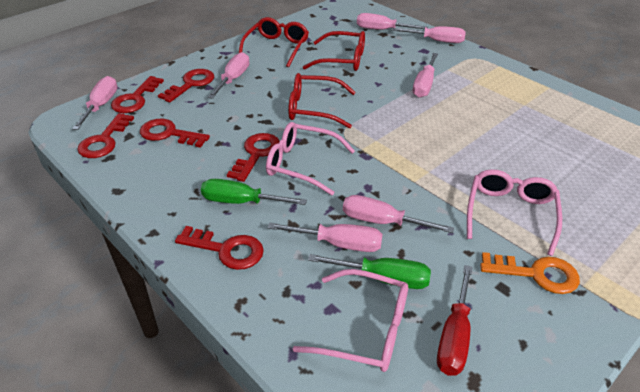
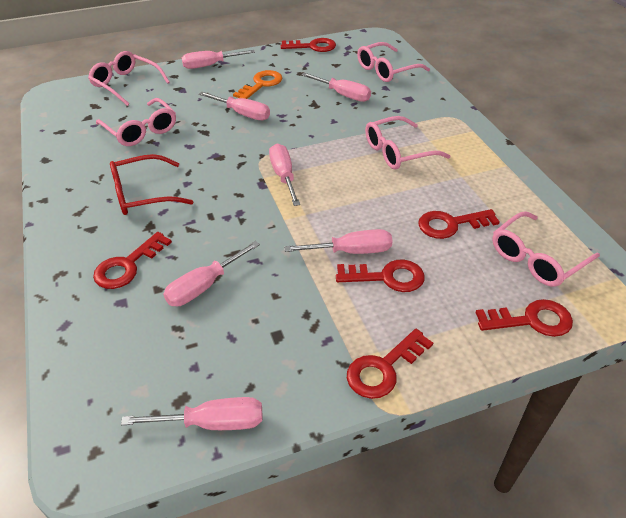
green screwdriver: 2 -> 0
pink glasses: 3 -> 5
red glasses: 3 -> 1
red screwdriver: 1 -> 0

